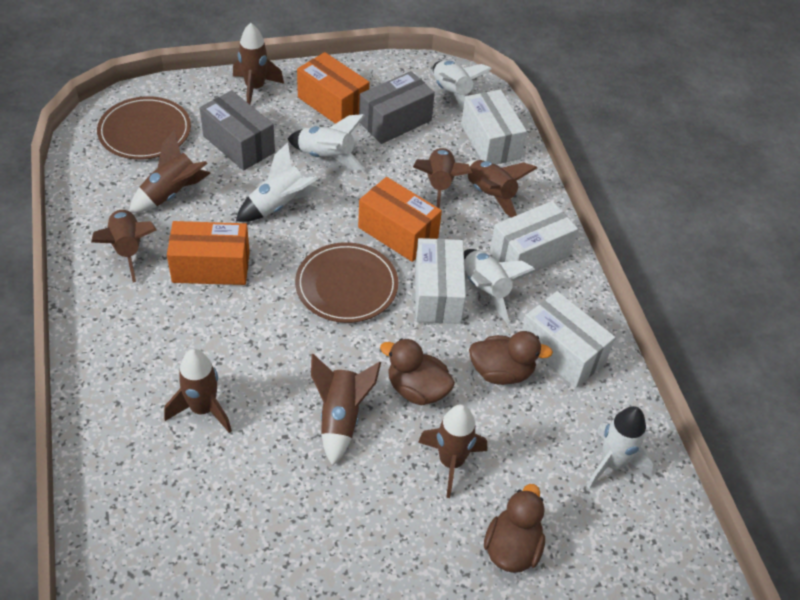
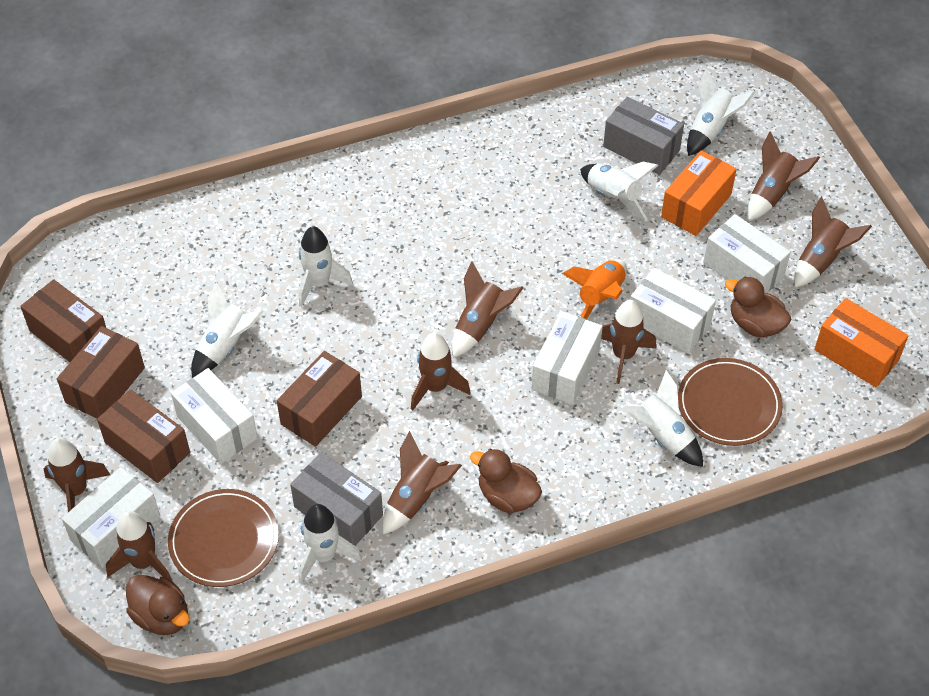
brown box: 0 -> 4
orange box: 3 -> 2
orange rocket: 0 -> 1
white box: 4 -> 5
white rocket: 5 -> 6

